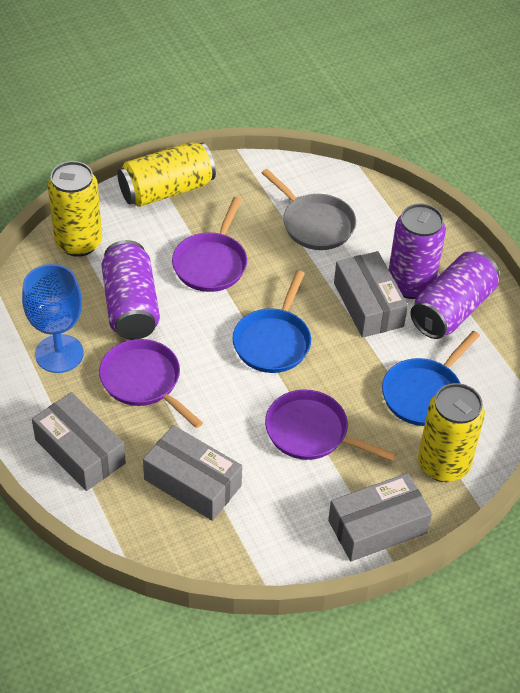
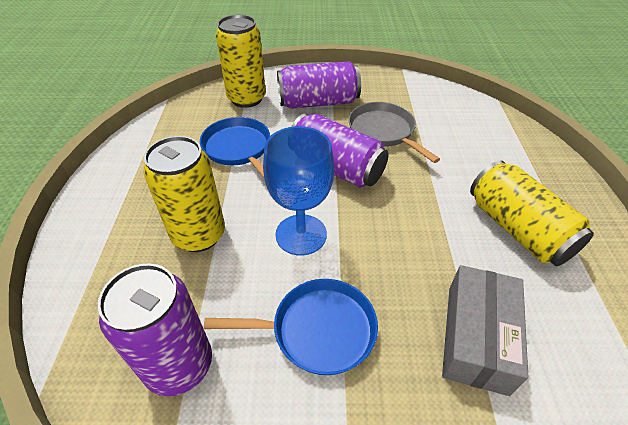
grey box: 4 -> 1
purple pan: 3 -> 0

